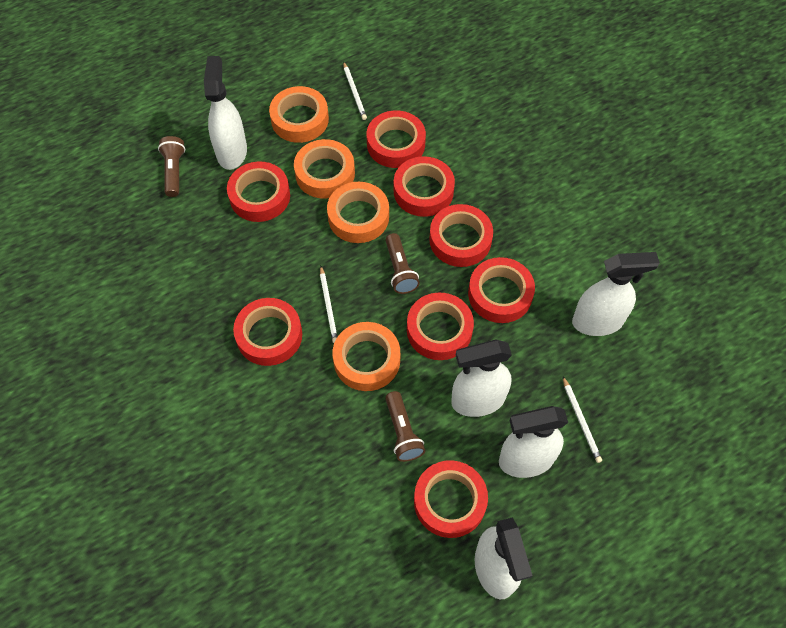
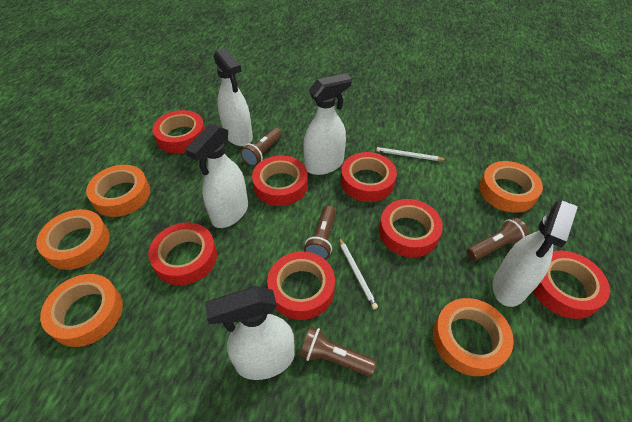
brown flashlight: 3 -> 4
orange tape: 4 -> 5
red tape: 8 -> 7
white pencil: 3 -> 2

